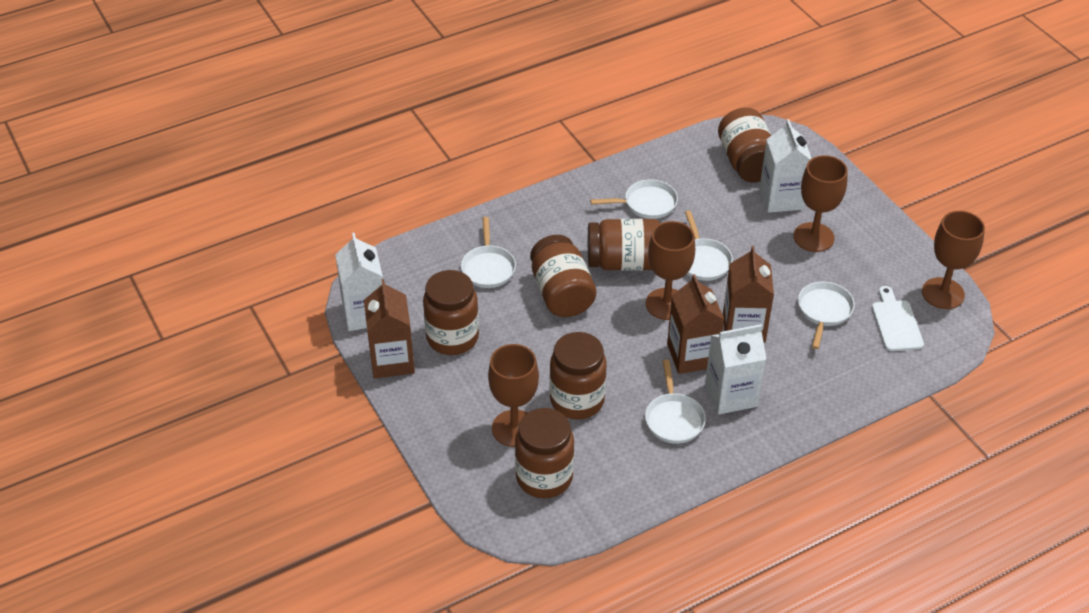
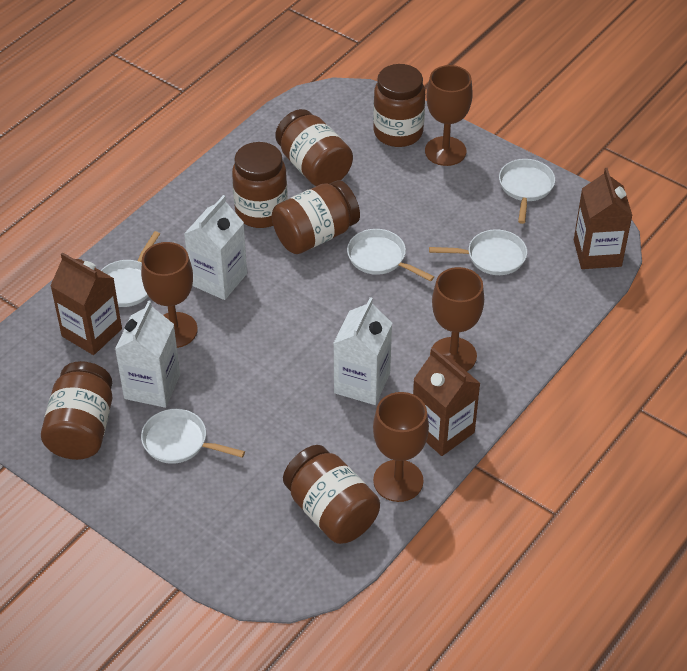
white cutting board: 1 -> 0

